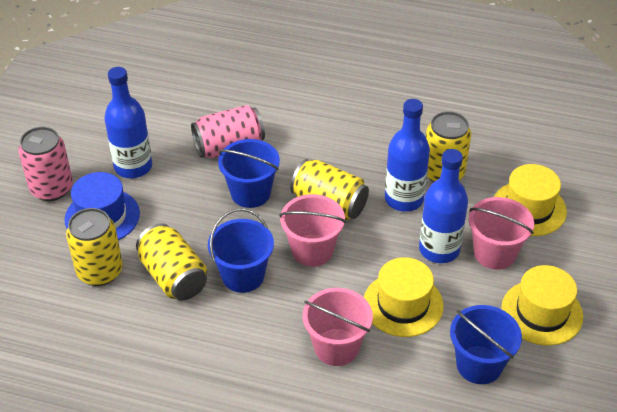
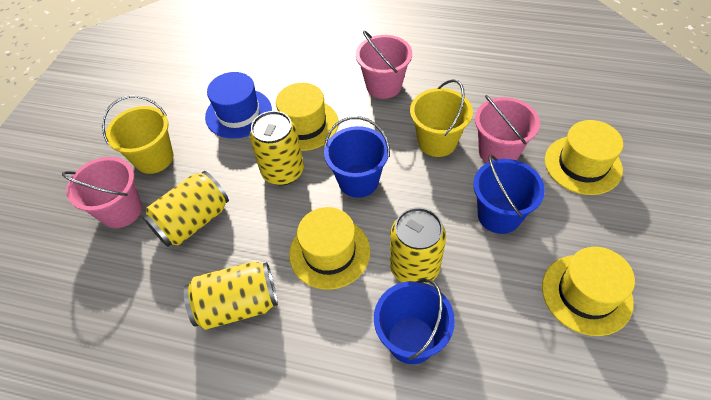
blue bottle: 3 -> 0
pink can: 2 -> 0
yellow bucket: 0 -> 2
yellow hat: 3 -> 4

